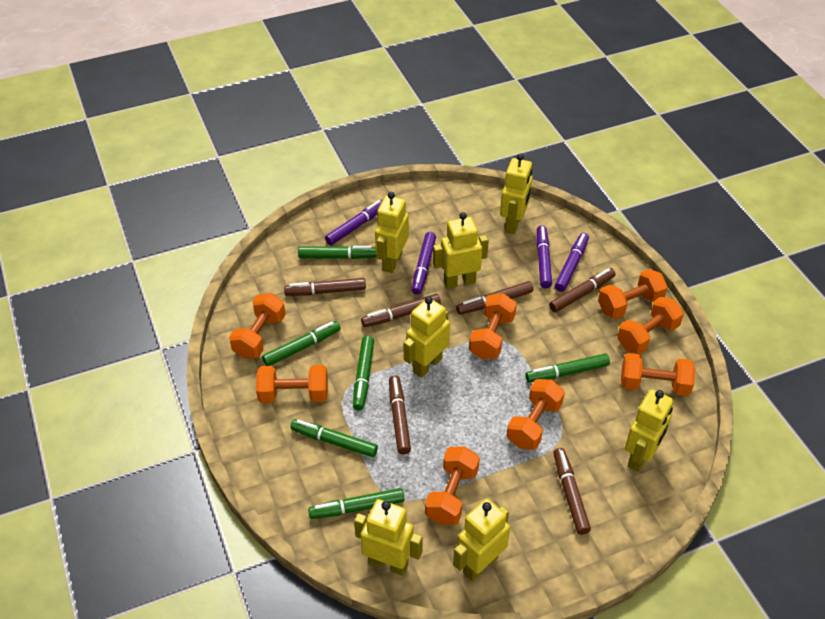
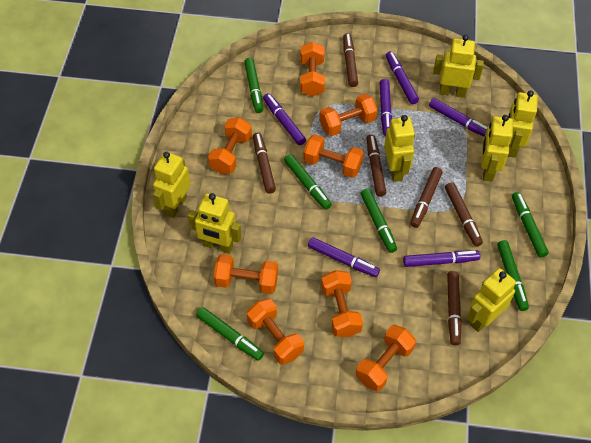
purple marker: 4 -> 6

